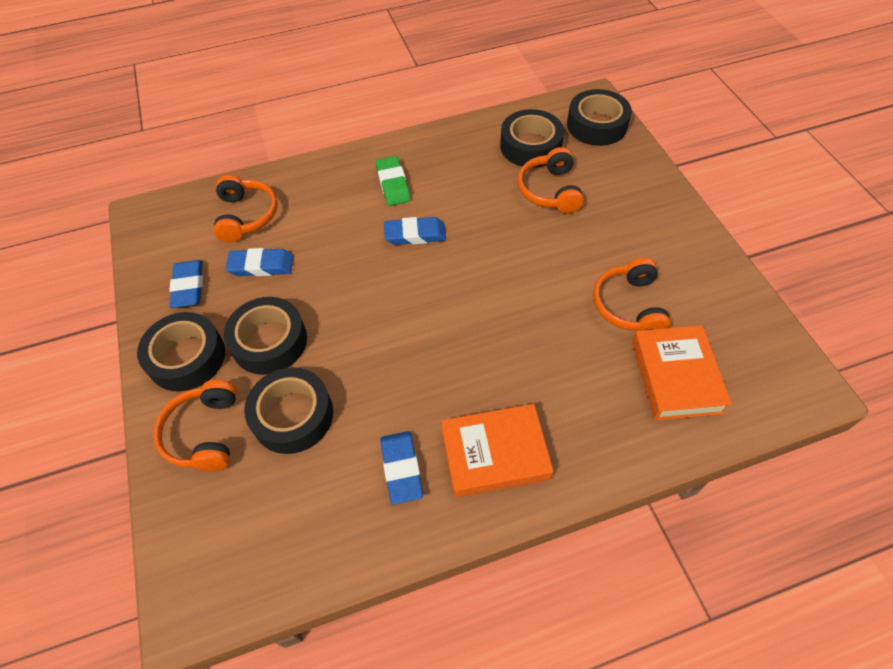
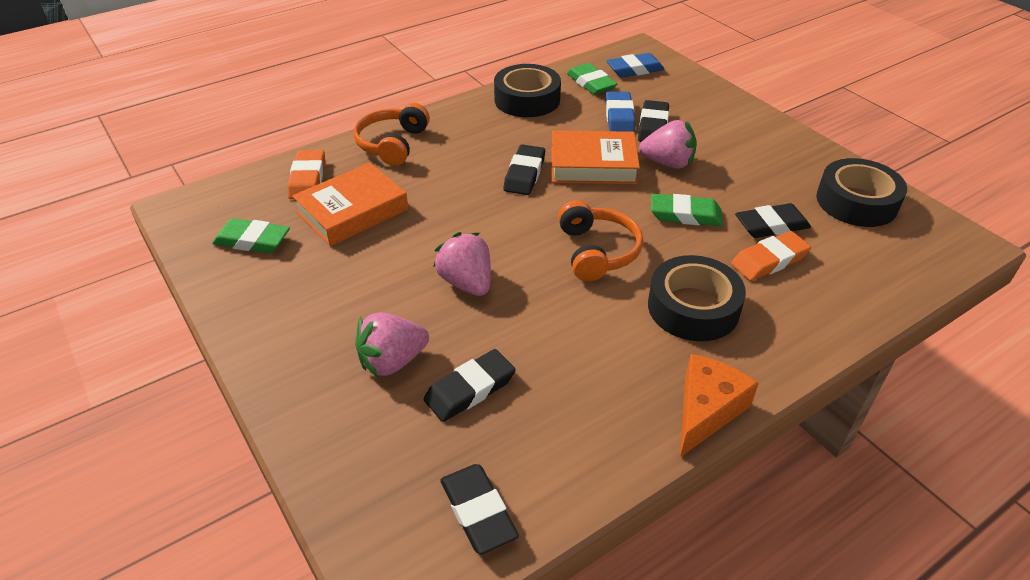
black eraser: 0 -> 5
black tape: 5 -> 3
blue eraser: 4 -> 2
green eraser: 1 -> 3
orange cheese: 0 -> 1
orange eraser: 0 -> 2
orange headphones: 4 -> 2
pink strawberry: 0 -> 3

